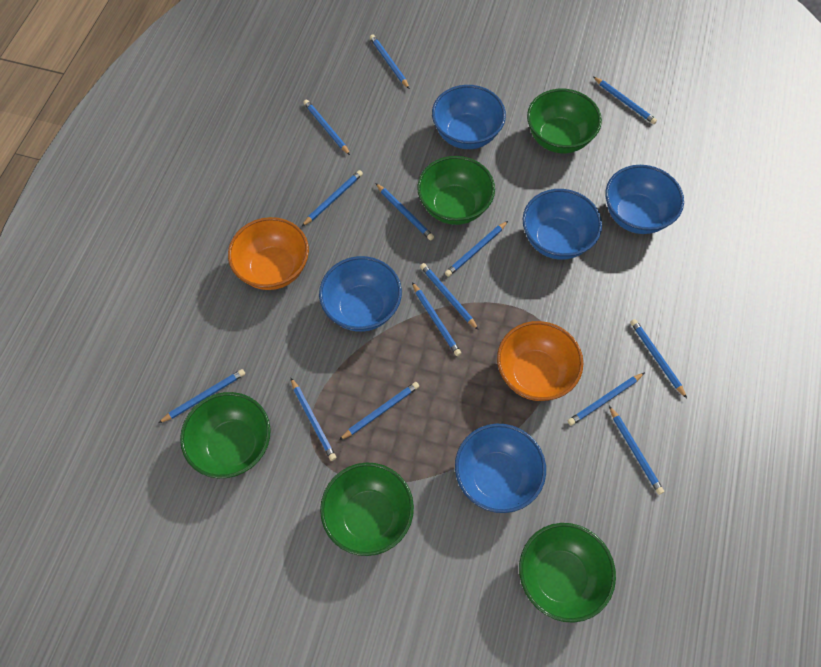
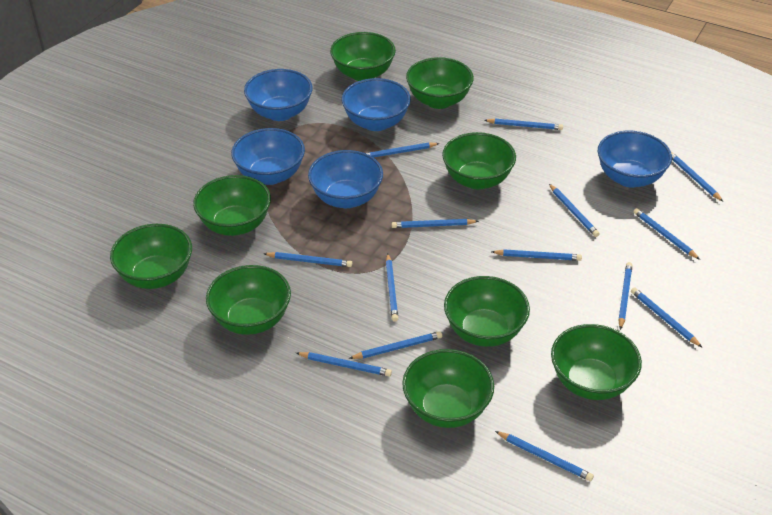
green bowl: 5 -> 9
orange bowl: 2 -> 0

